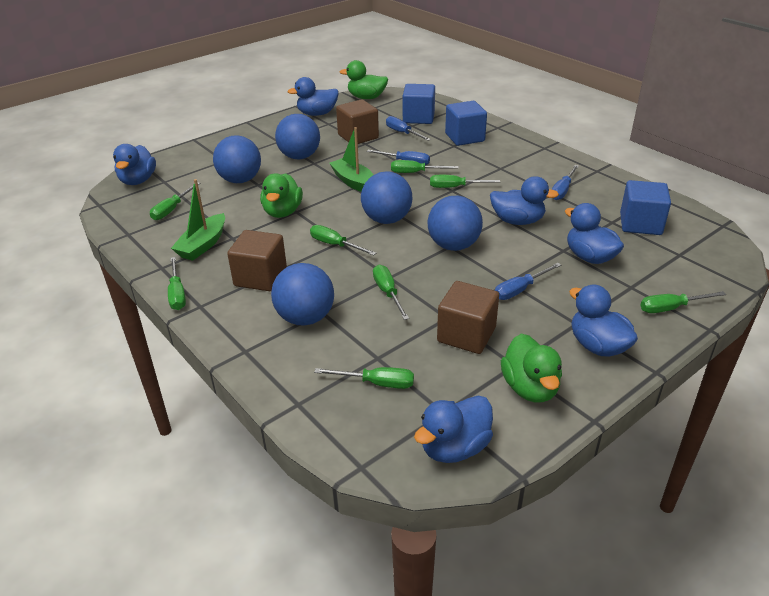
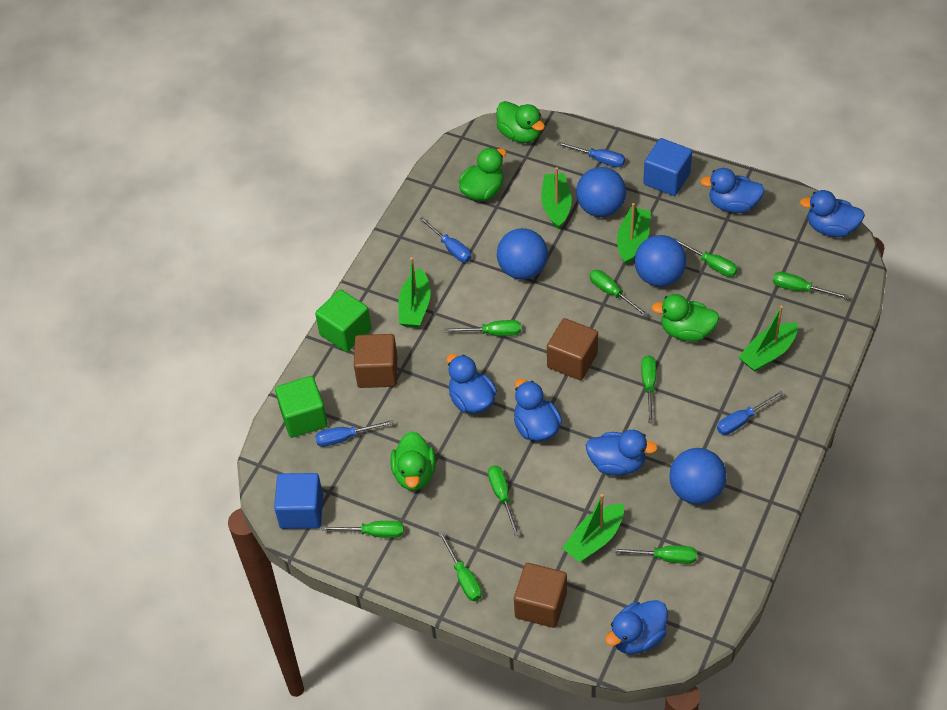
blue ball: 5 -> 4
blue cube: 3 -> 2
green boat: 2 -> 5
green cube: 0 -> 2
green duck: 3 -> 4
green screwdriver: 8 -> 9

